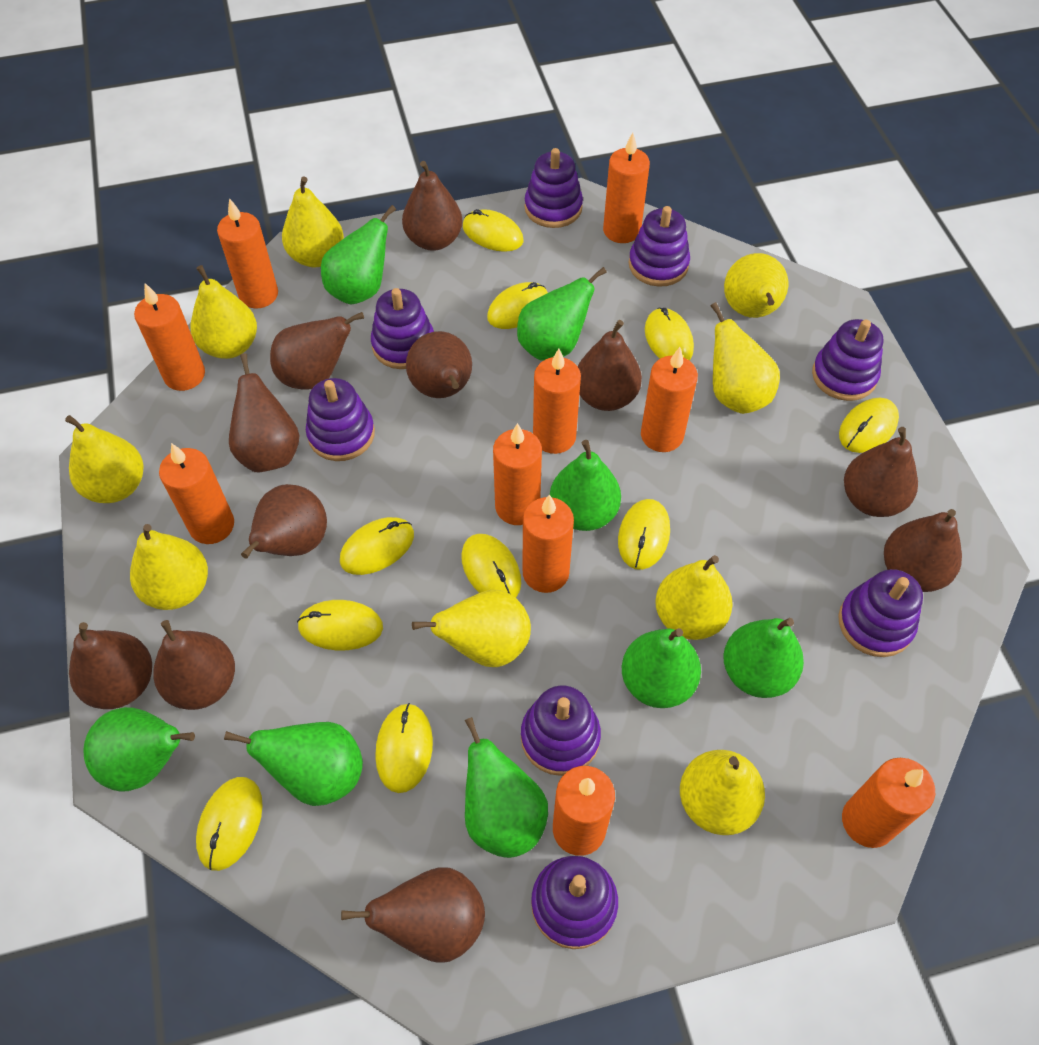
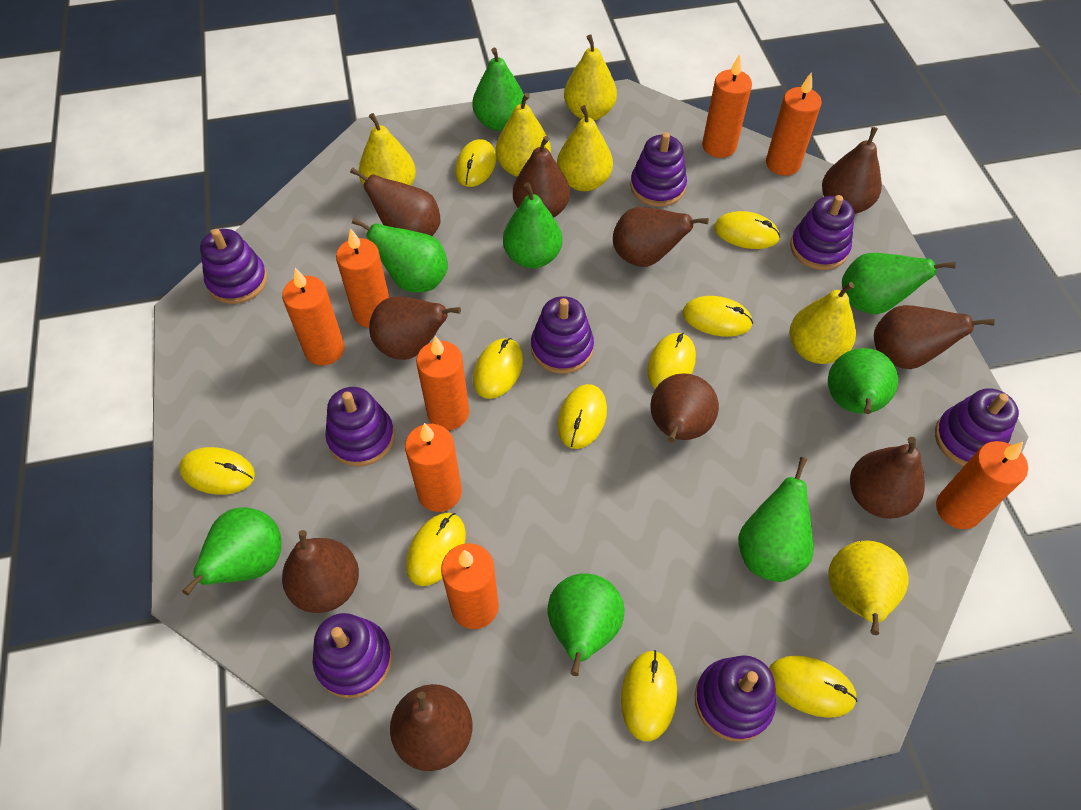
brown pear: 11 -> 10
orange candle: 10 -> 8
yellow pear: 9 -> 6

